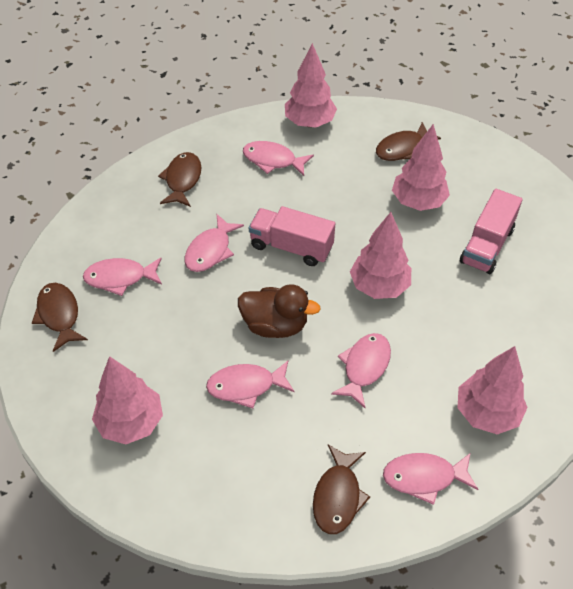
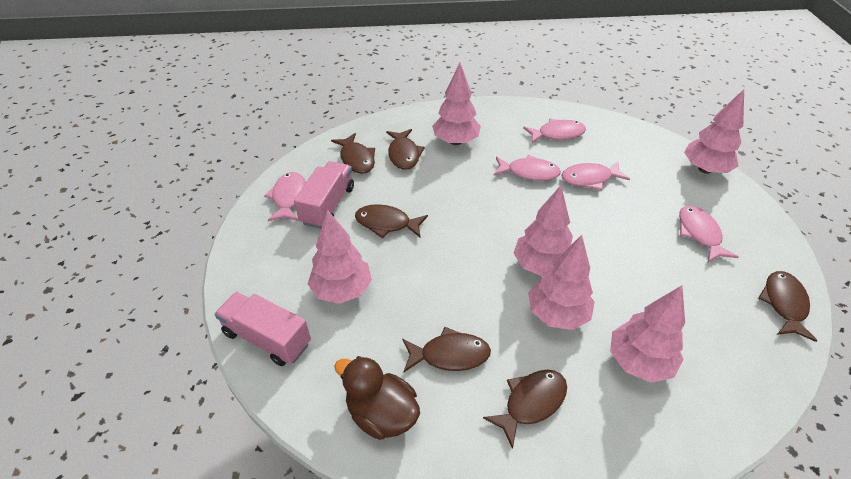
brown fish: 4 -> 6
pink fish: 6 -> 5
pink tree: 5 -> 6

